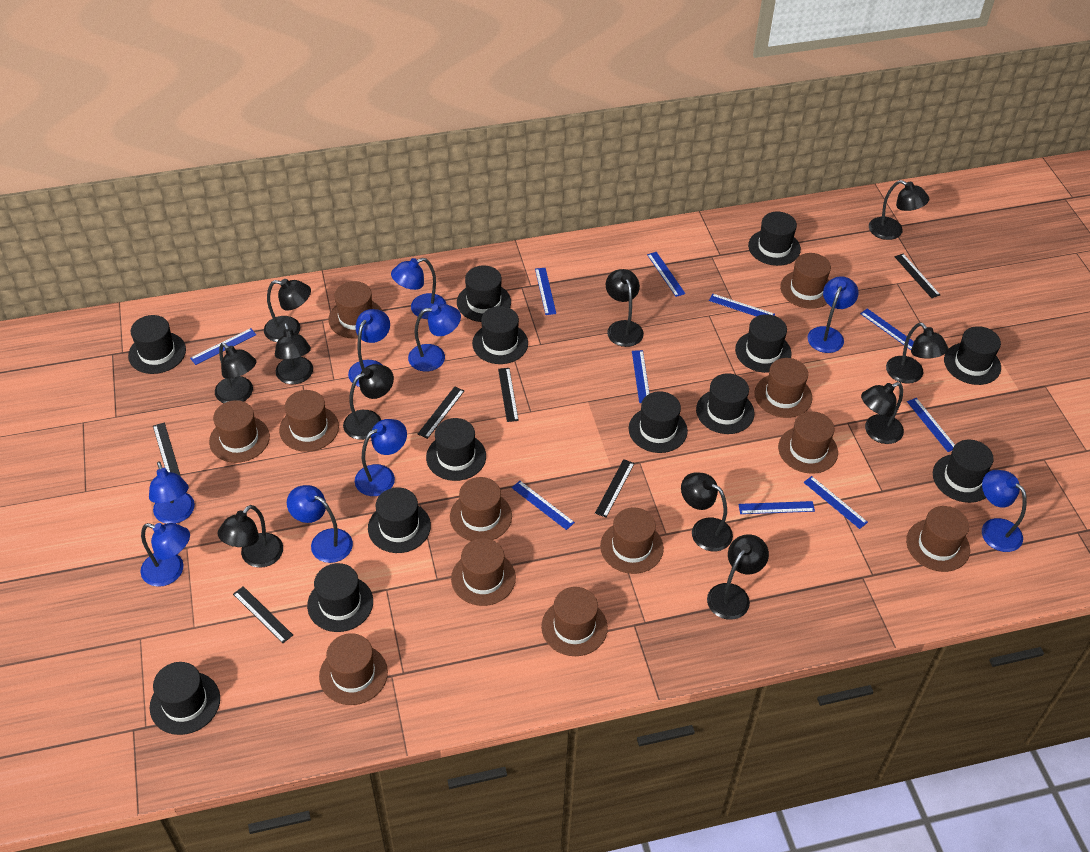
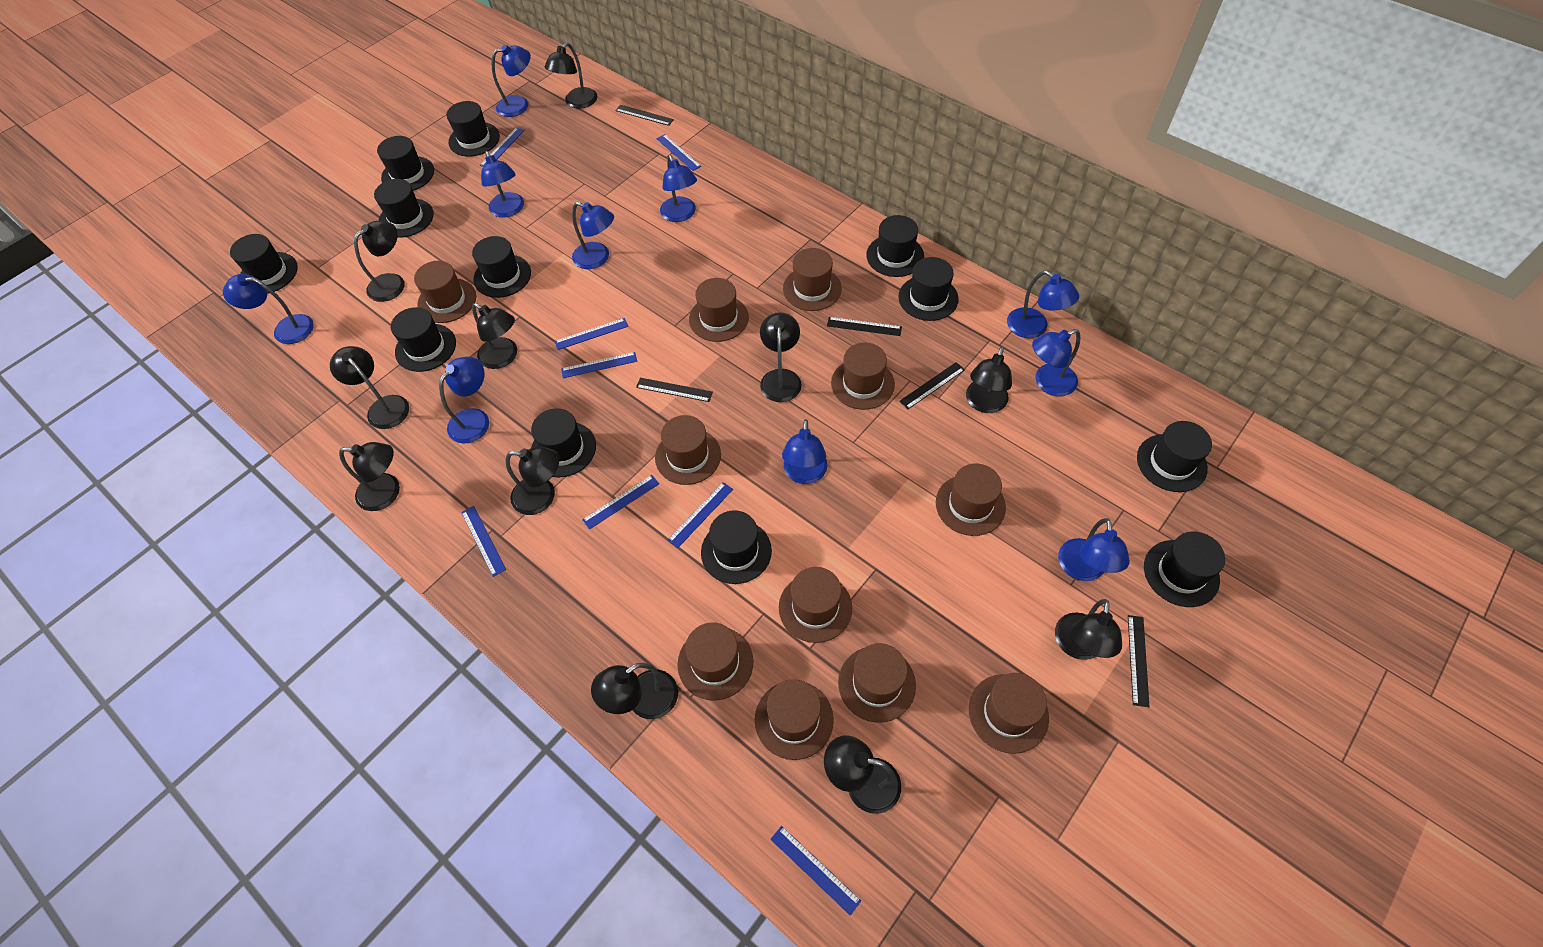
black hat: 13 -> 12
black ruler: 6 -> 5
blue lamp: 9 -> 10
blue ruler: 10 -> 8
brown hat: 12 -> 11

